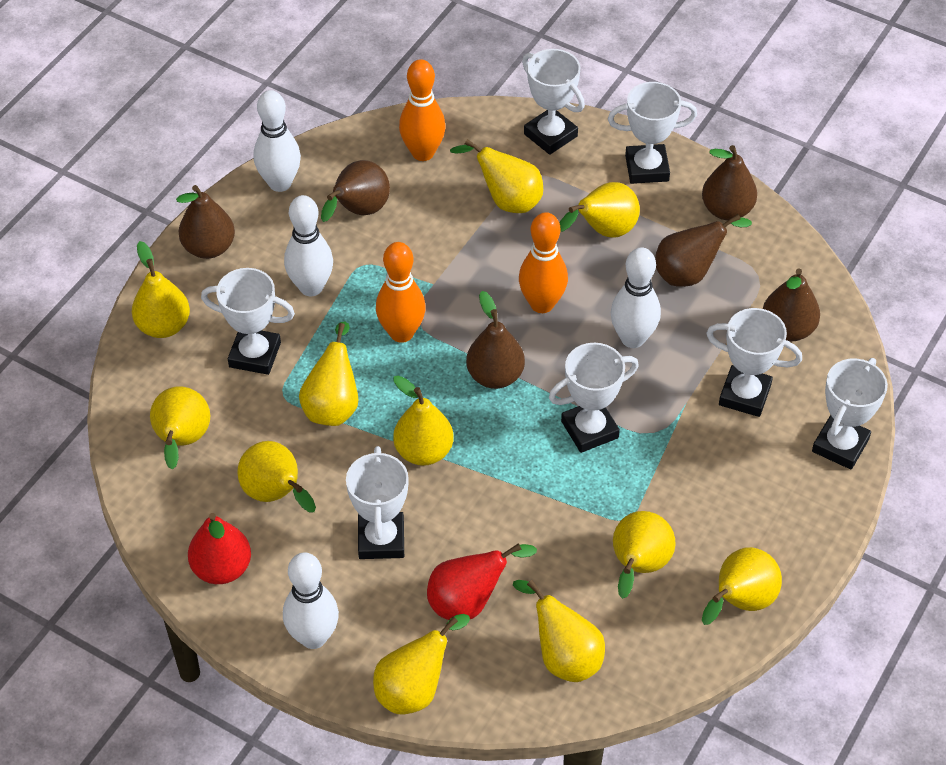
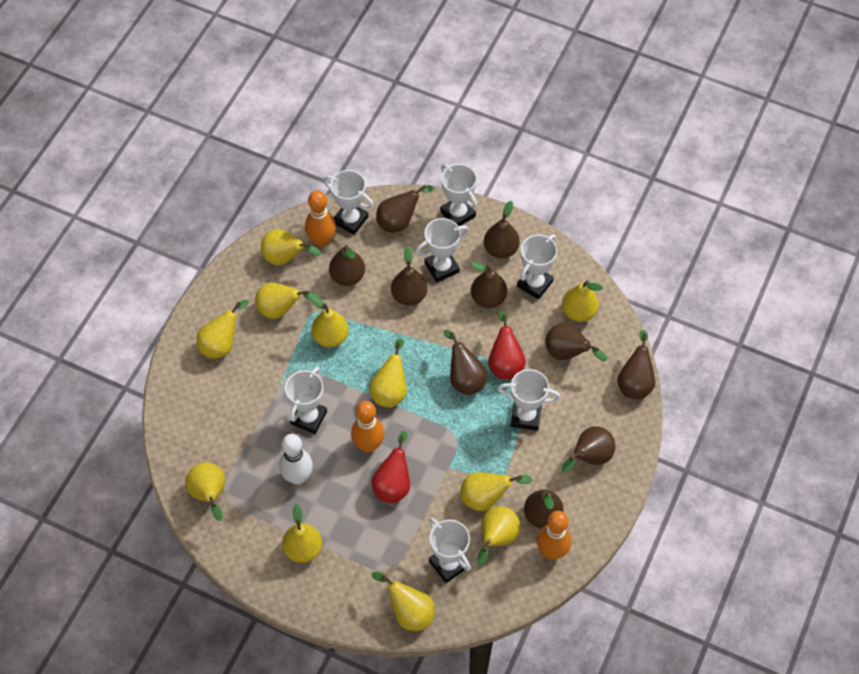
brown pear: 6 -> 10
white bowling pin: 4 -> 1

